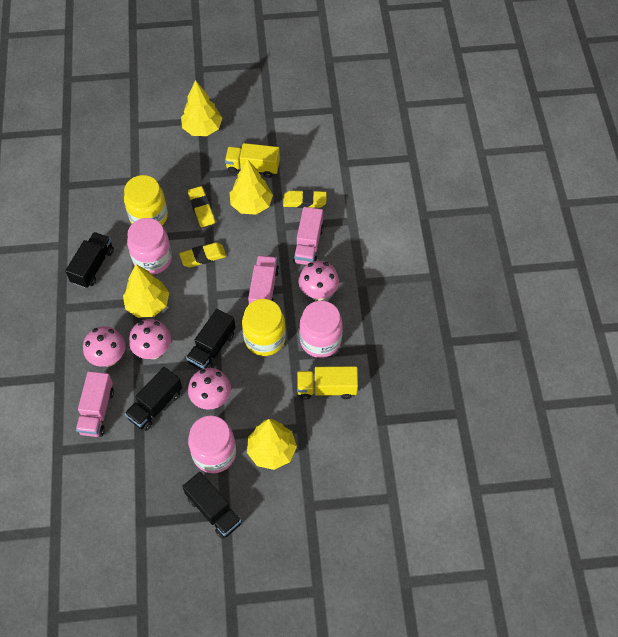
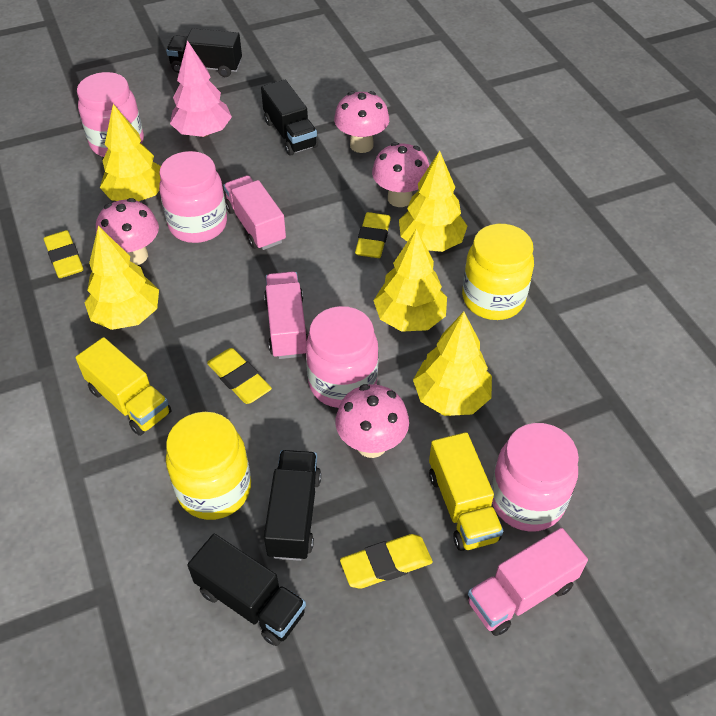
pink jar: 3 -> 4
pink tree: 0 -> 1
yellow eraser: 3 -> 4
yellow tree: 4 -> 5

